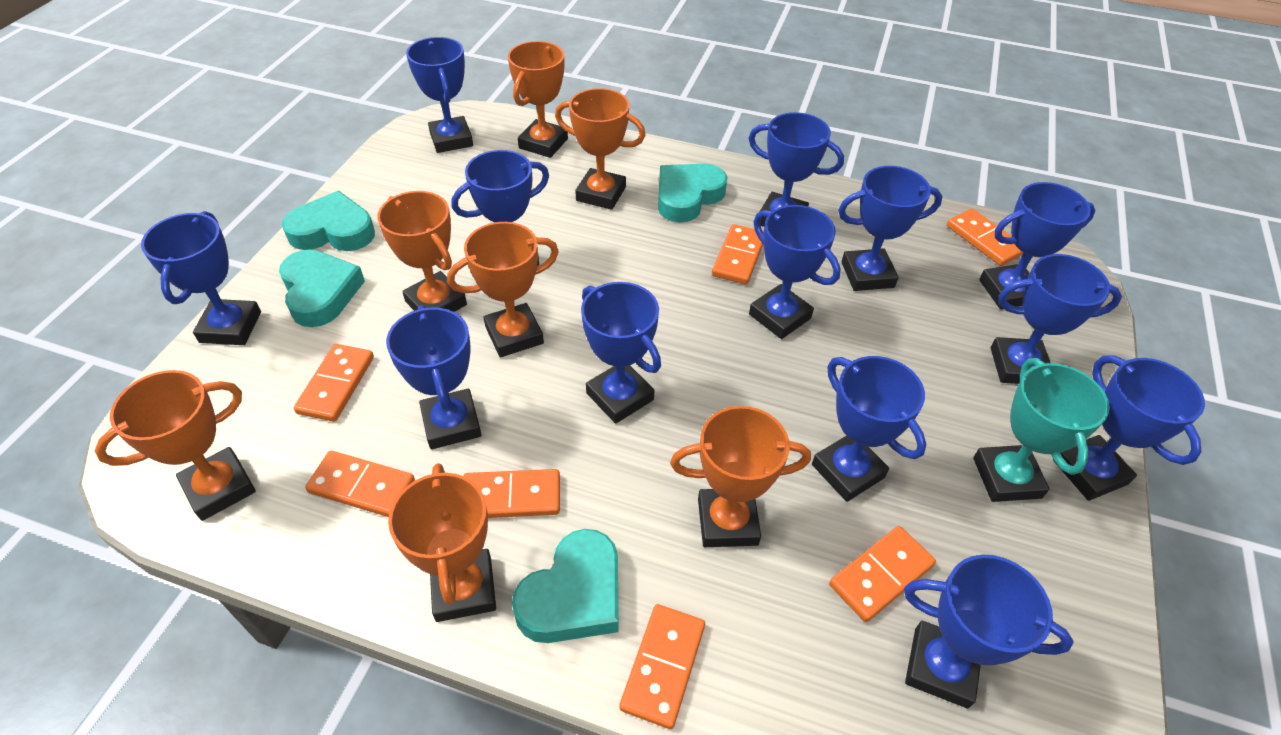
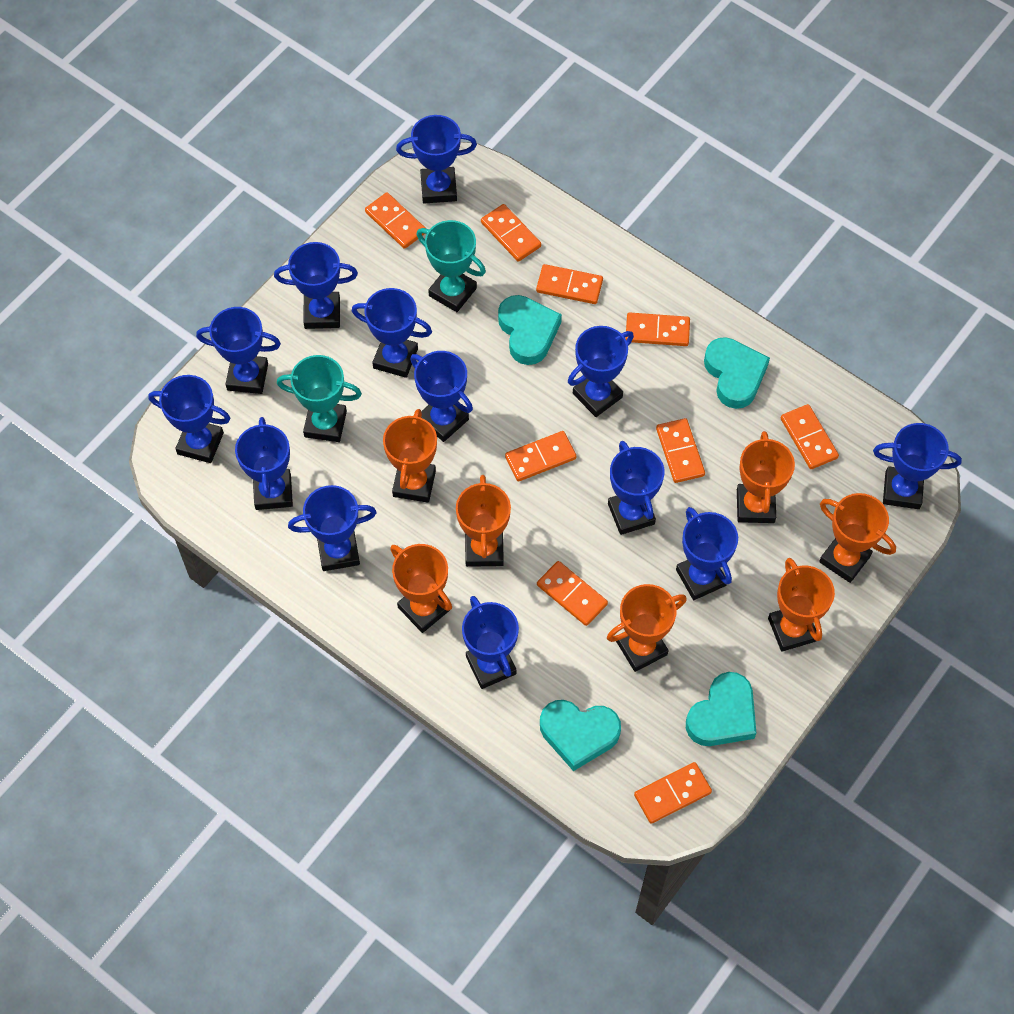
orange domino: 7 -> 9
turquoise trophy: 1 -> 2

